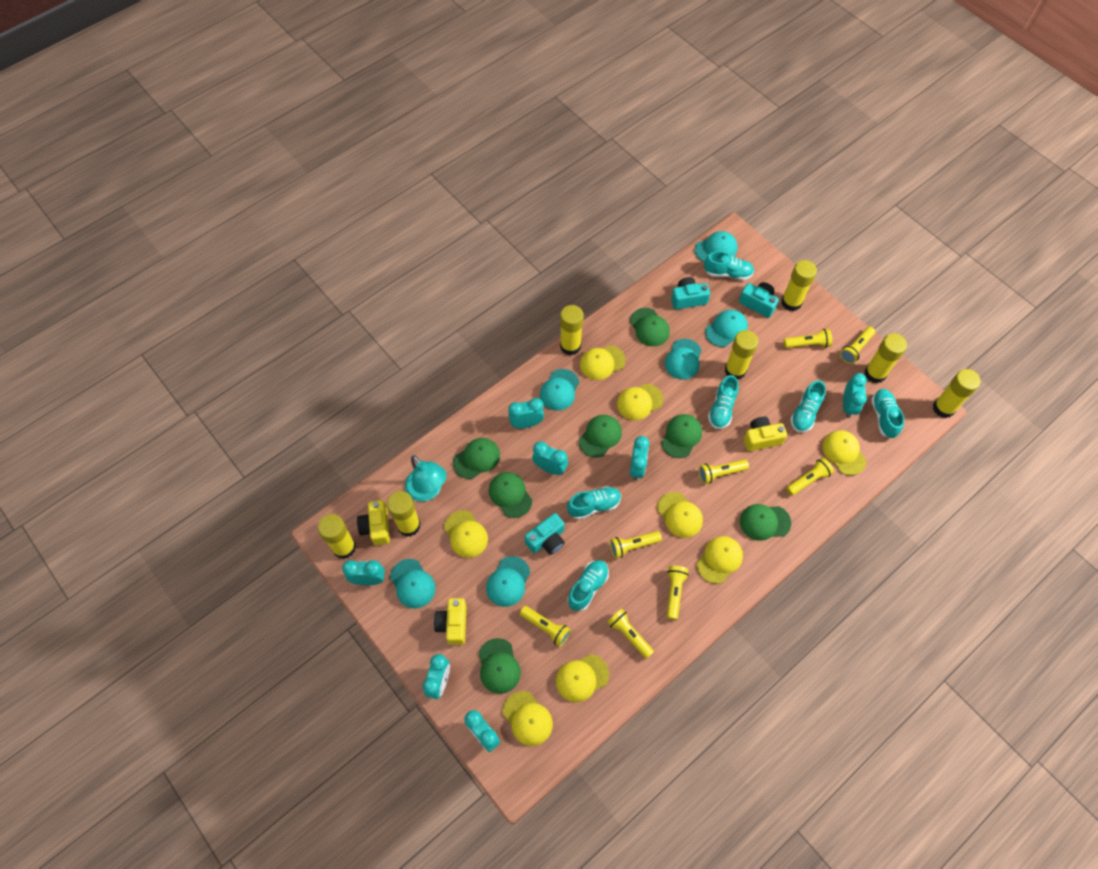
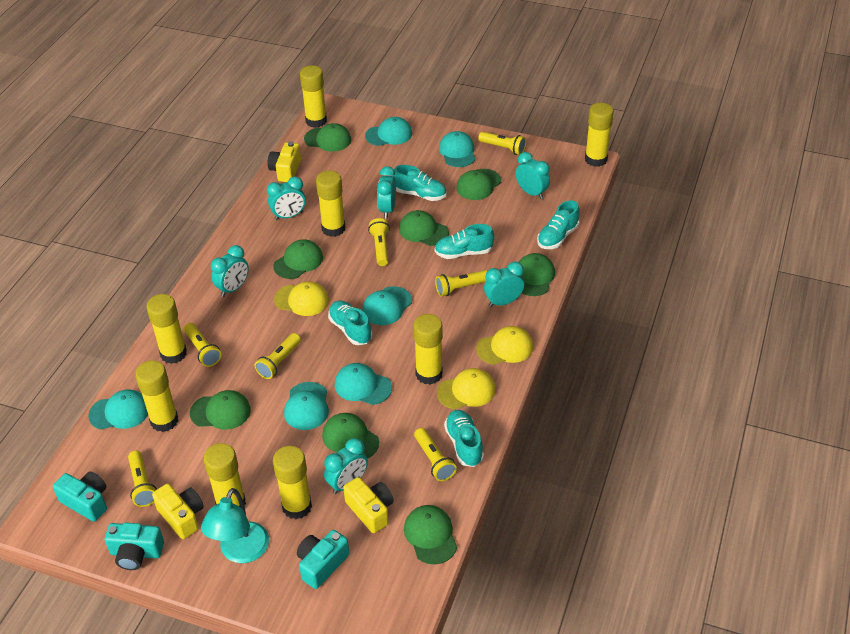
green cap: 7 -> 8
turquoise clock: 7 -> 6
turquoise shoe: 6 -> 5
yellow cap: 8 -> 3
yellow flashlight: 8 -> 7
yellow glue stick: 7 -> 8

